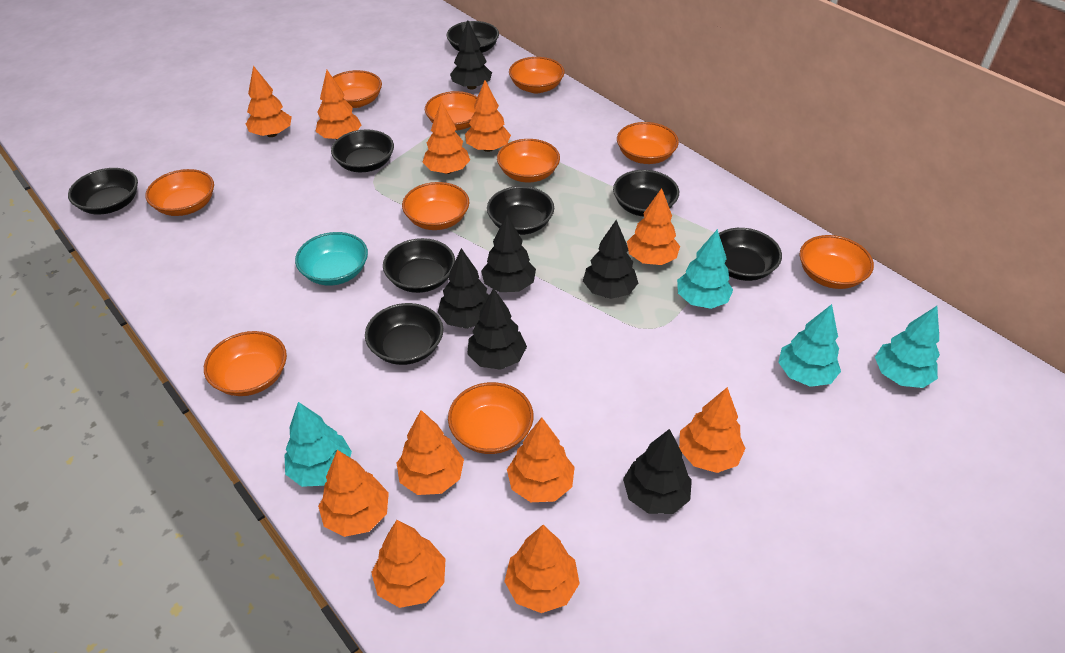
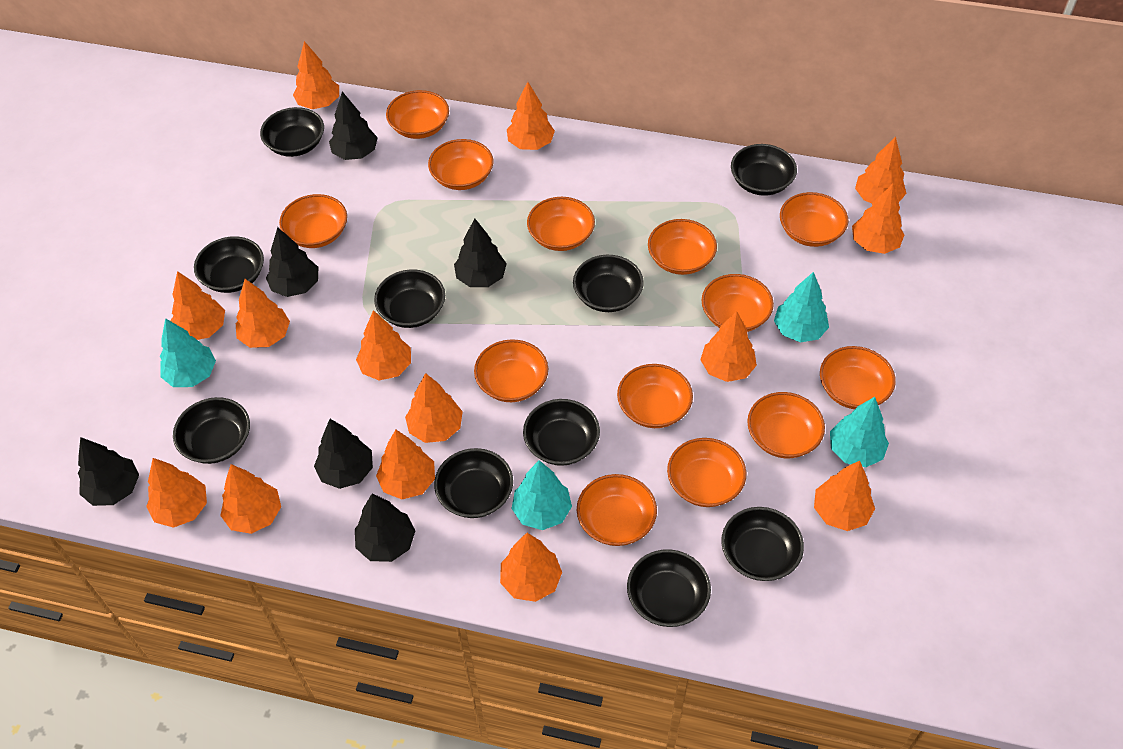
black bowl: 8 -> 10
orange bowl: 10 -> 13
orange tree: 11 -> 14
turquoise bowl: 1 -> 0

